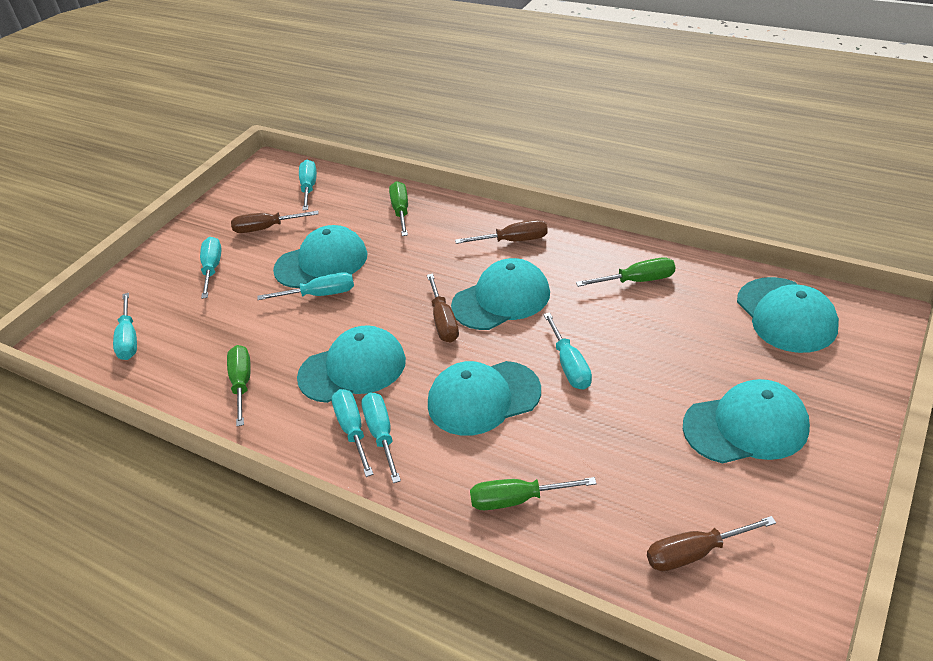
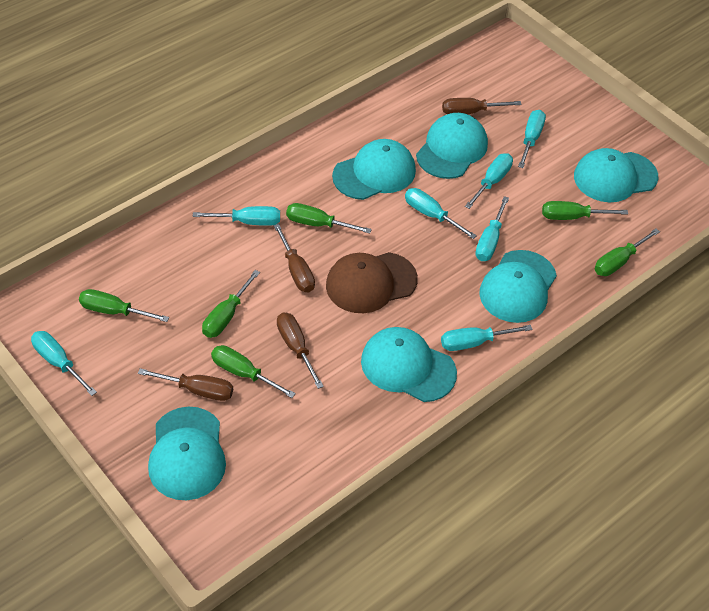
brown cap: 0 -> 1
green screwdriver: 4 -> 6

